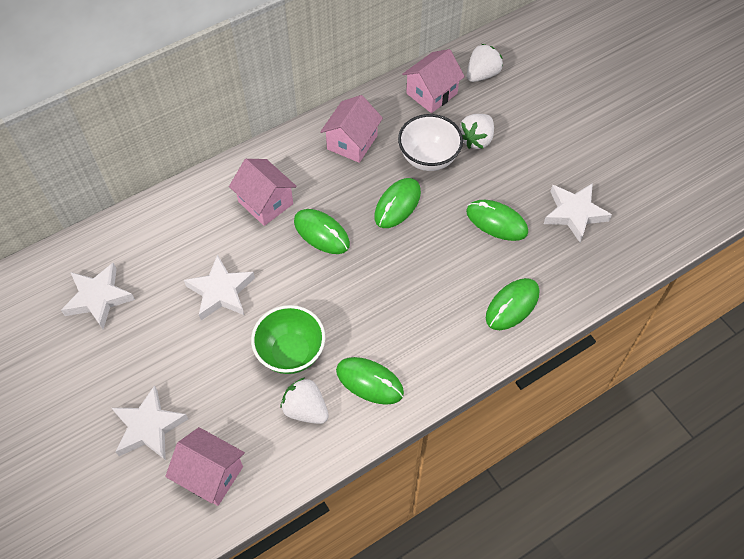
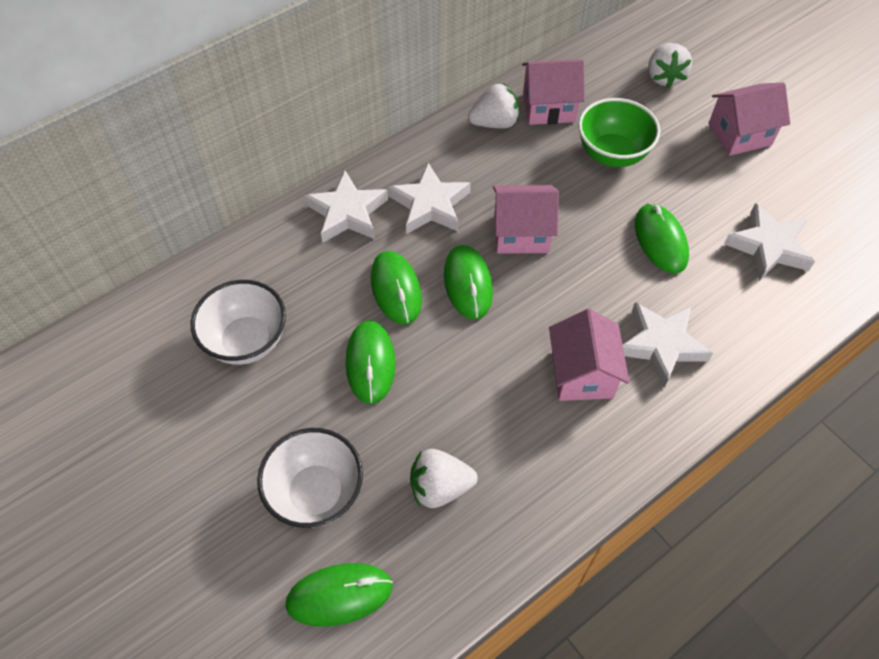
white bowl: 1 -> 2

